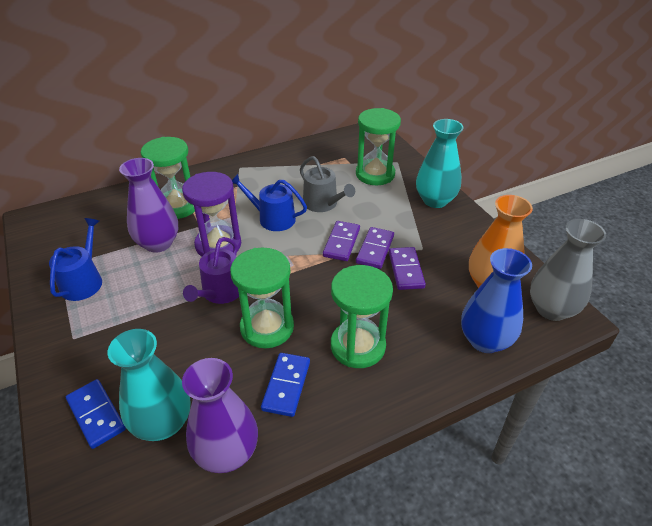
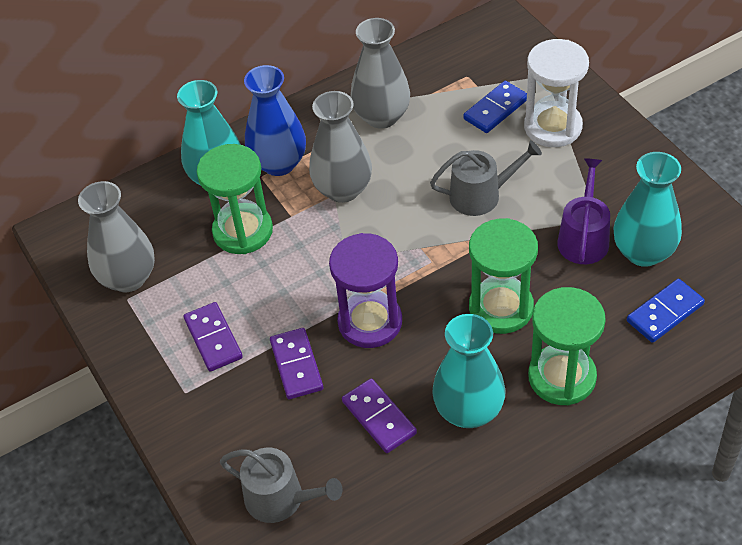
blue watering can: 2 -> 0
green hourglass: 4 -> 3
grey vase: 1 -> 3
grey watering can: 1 -> 2
orange vase: 1 -> 0
purple vase: 2 -> 0
turquoise vase: 2 -> 3
white hourglass: 0 -> 1

